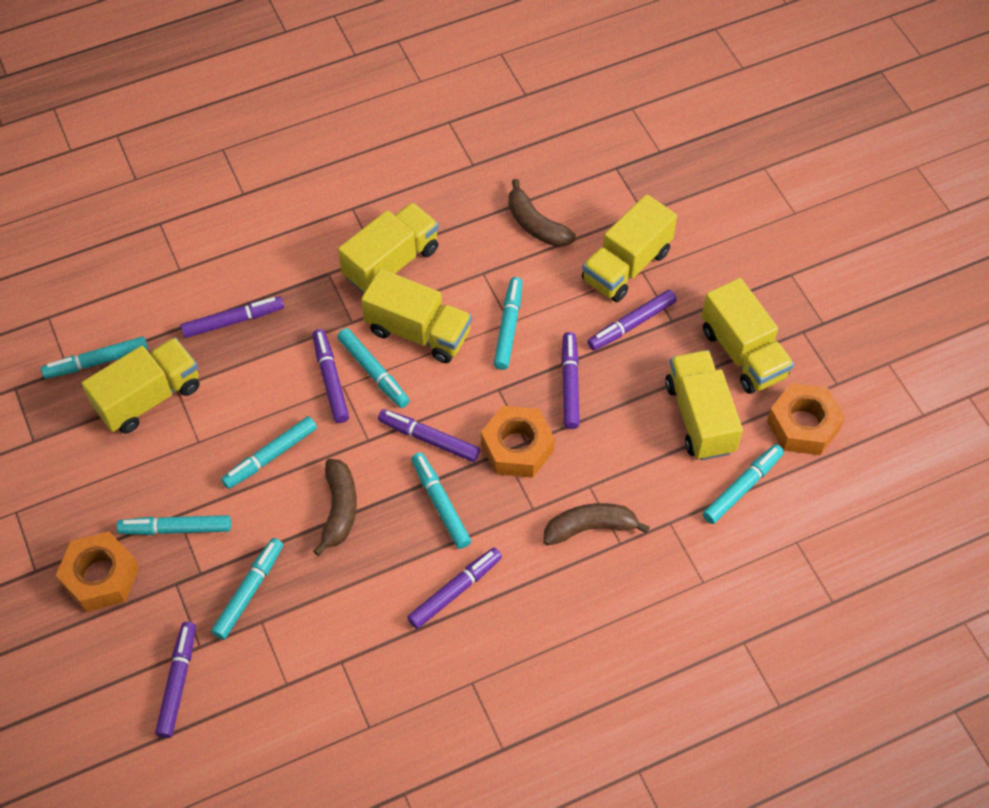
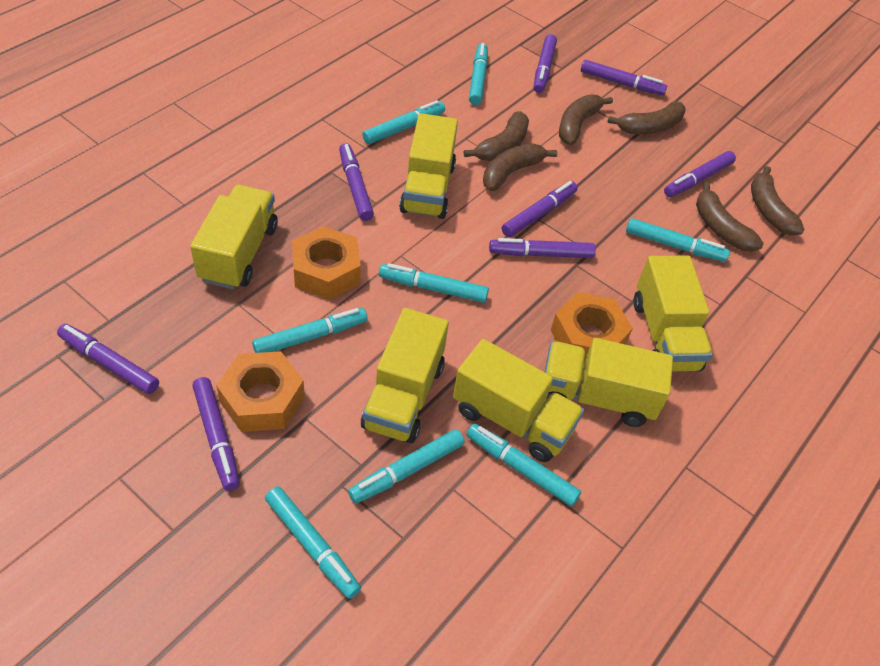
brown banana: 3 -> 6
purple marker: 7 -> 8

